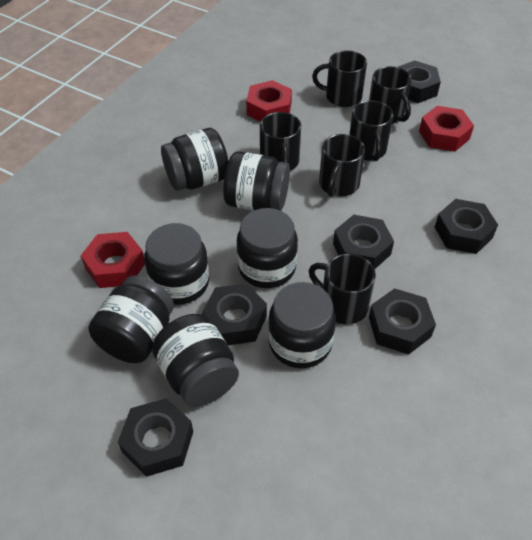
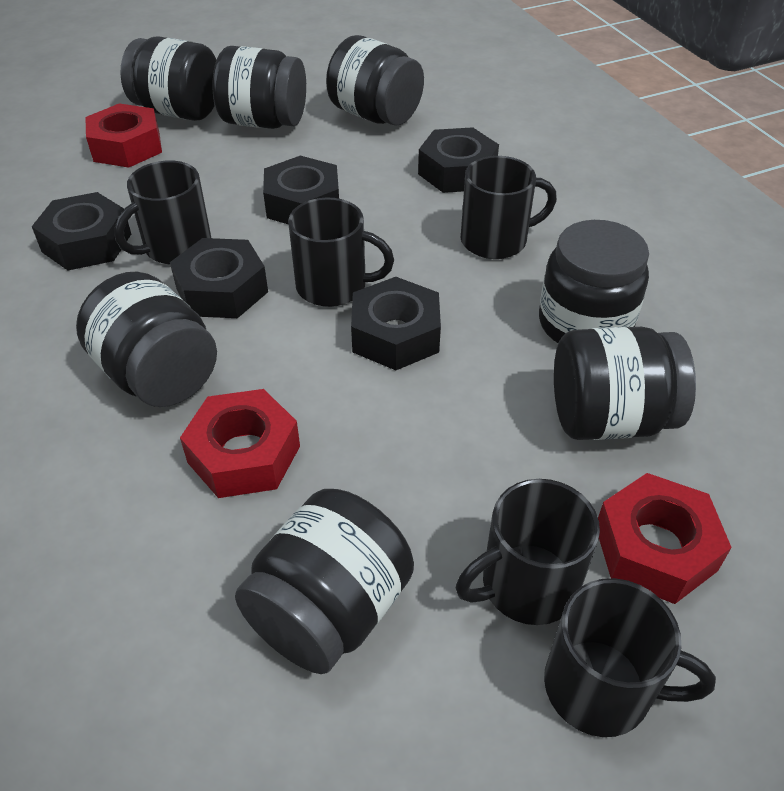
black mug: 6 -> 5
black nut: 6 -> 5

